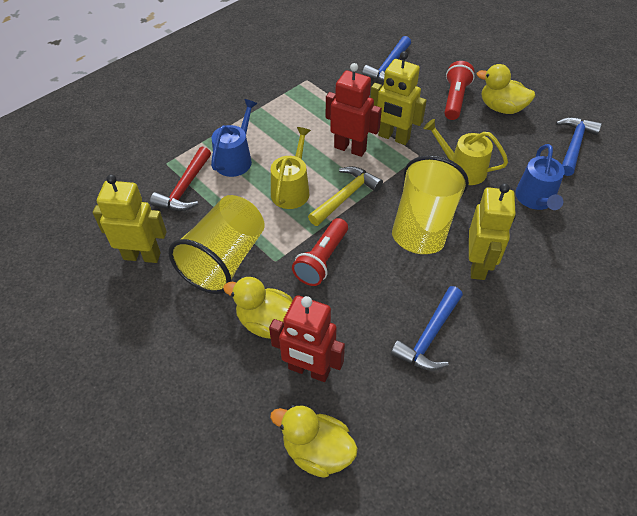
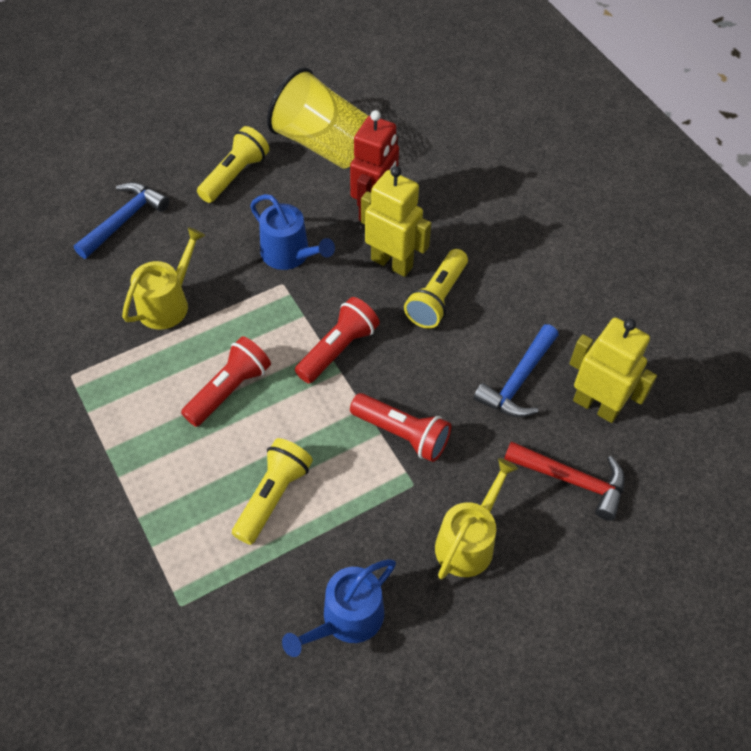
blue hammer: 3 -> 2
red flashlight: 2 -> 3
red robot: 2 -> 1
yellow cup: 2 -> 1
yellow duck: 3 -> 0
yellow flashlight: 0 -> 3
yellow hammer: 1 -> 0
yellow robot: 3 -> 2

